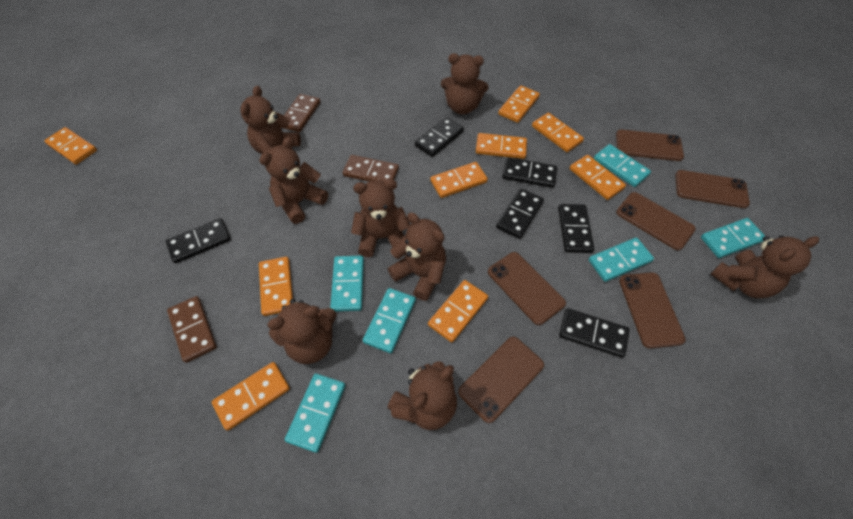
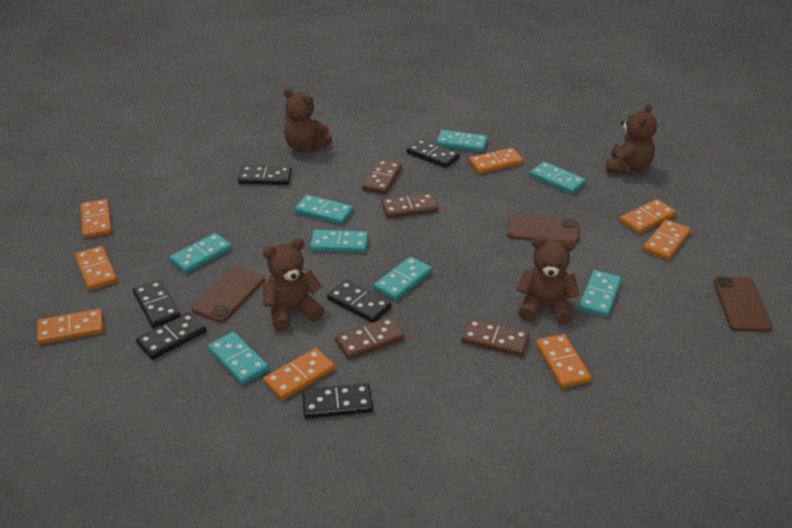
brown domino: 3 -> 4
brown phone: 6 -> 3
brown teddy bear: 8 -> 4
orange domino: 9 -> 8
turquoise domino: 6 -> 8

